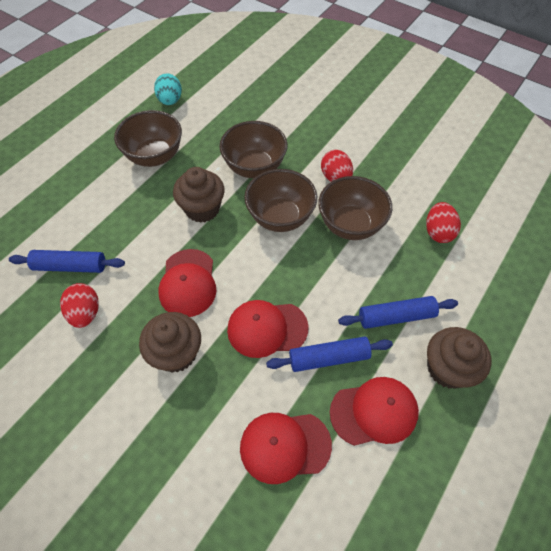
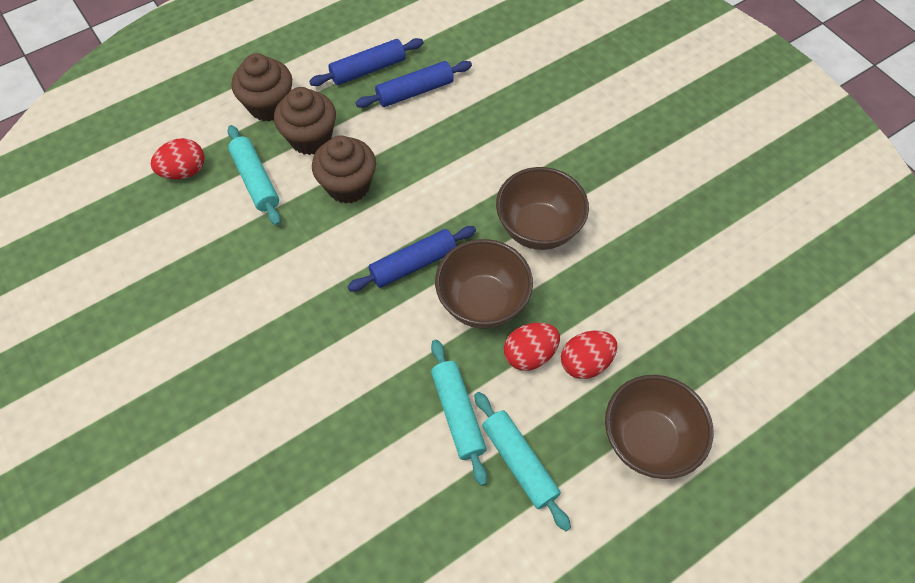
brown bowl: 4 -> 3
red cap: 4 -> 0
turquoise egg: 1 -> 0
turquoise rolling pin: 0 -> 3

